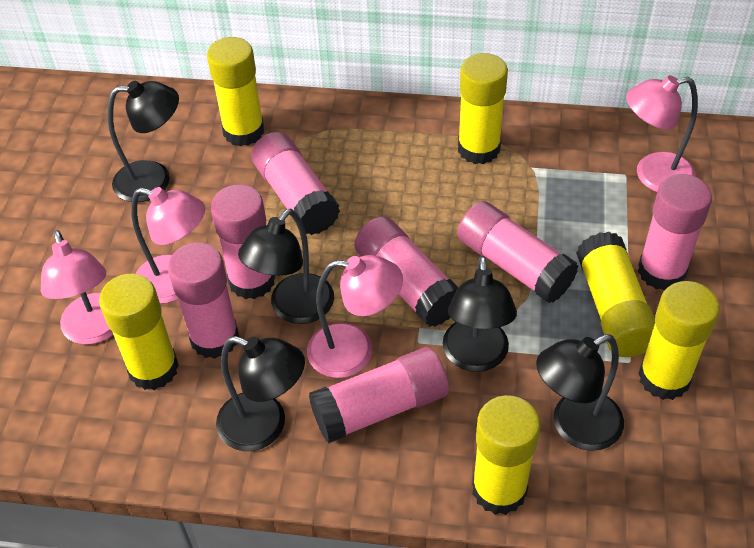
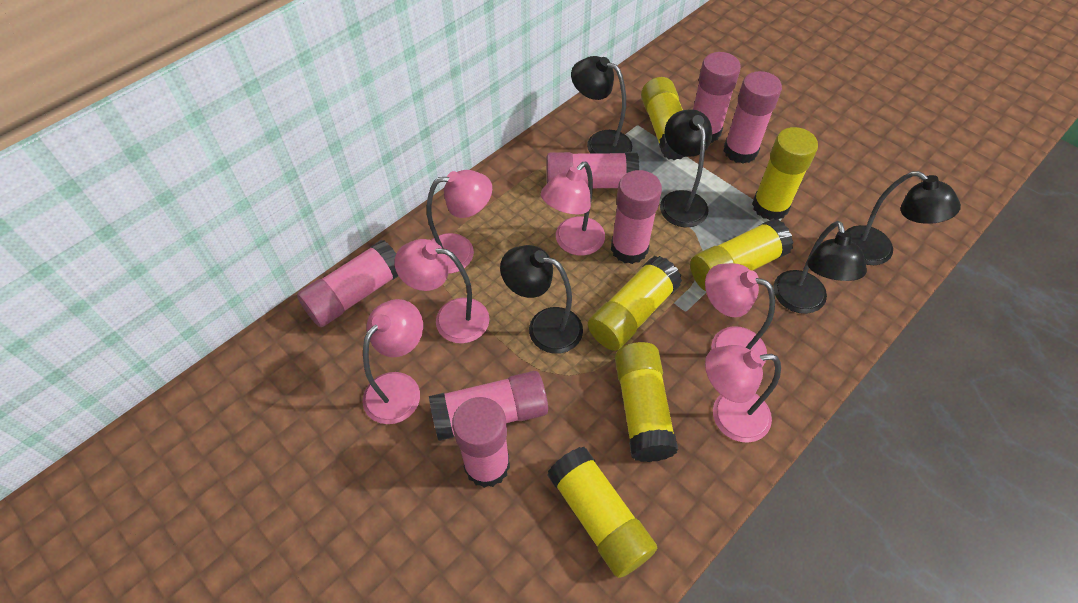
pink lamp: 4 -> 6

